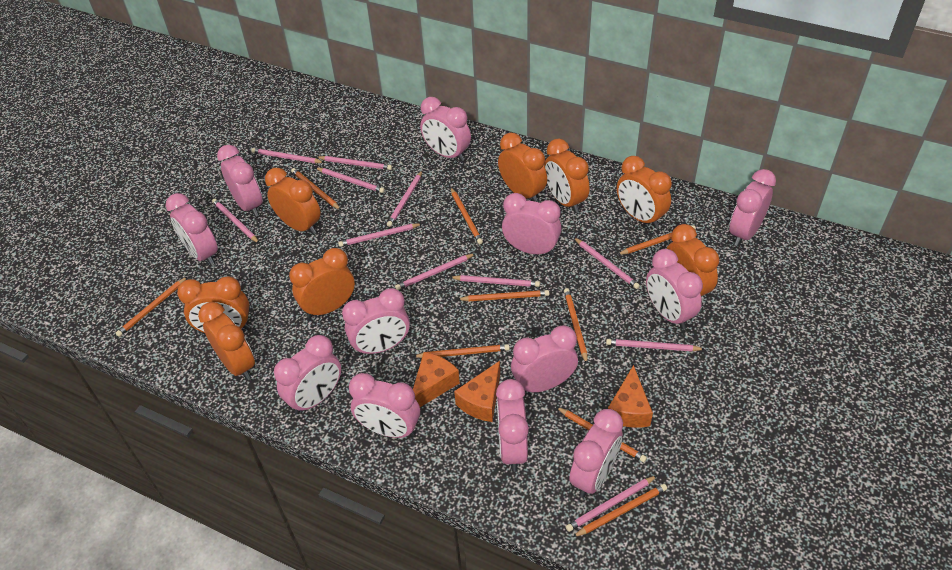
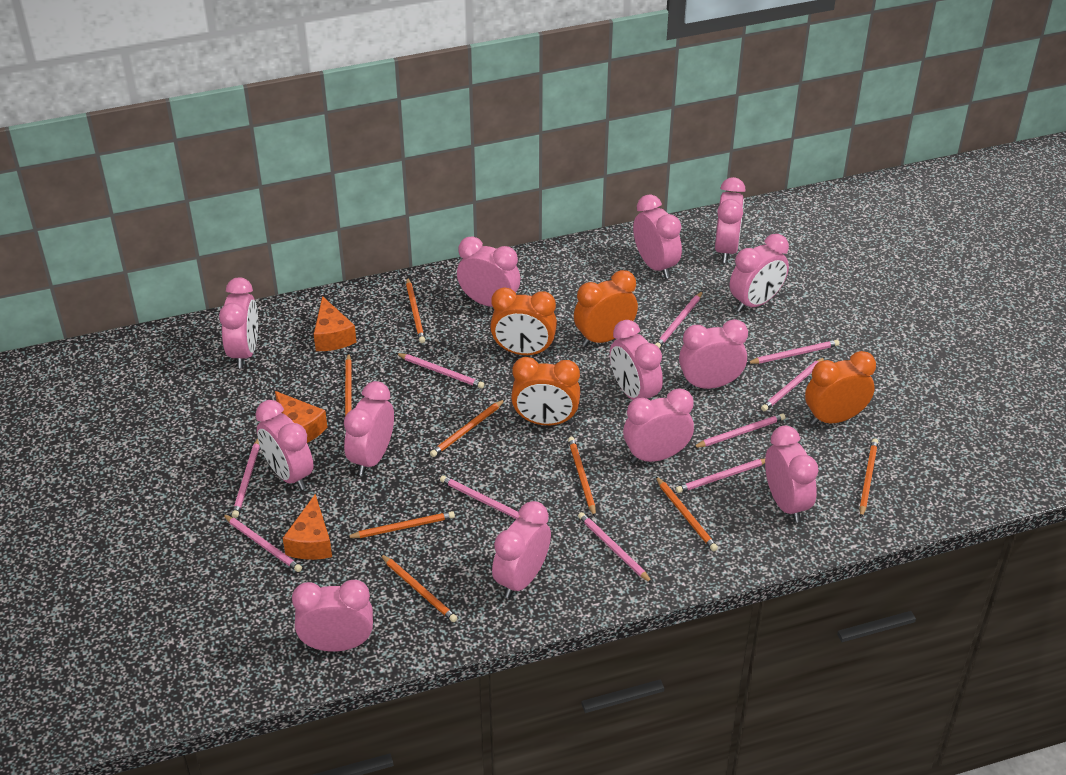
orange clock: 8 -> 4
orange pencil: 9 -> 8
pink clock: 12 -> 13
pink pencil: 11 -> 10

